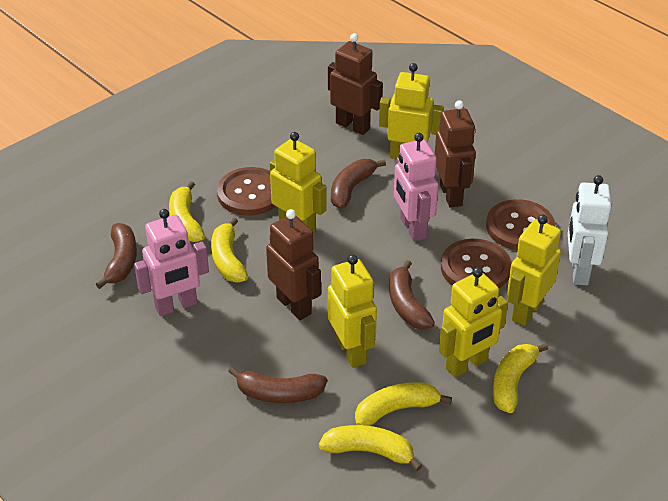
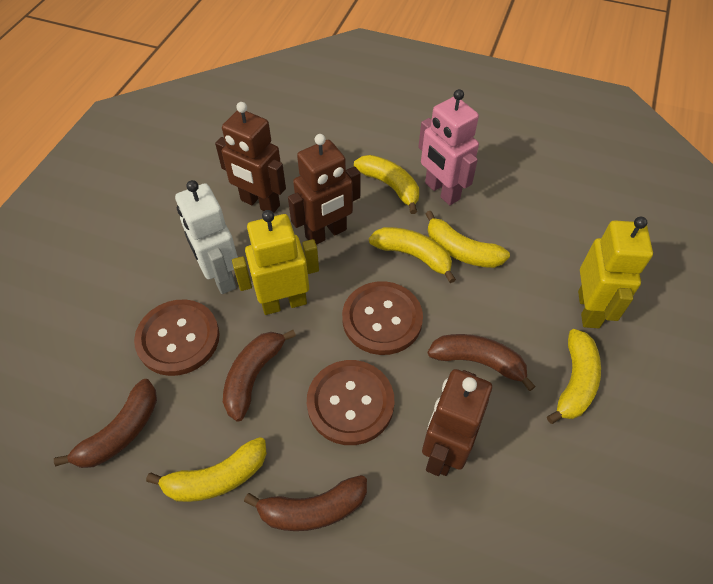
pink robot: 2 -> 1
yellow robot: 5 -> 2

